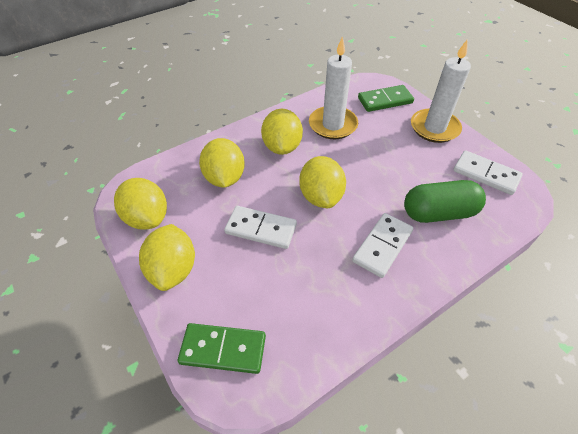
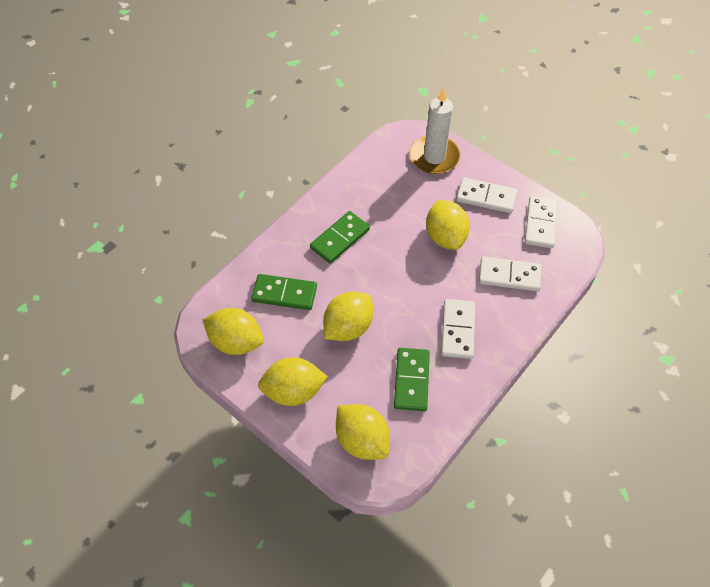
green capsule: 1 -> 0
green domino: 2 -> 3
white candle: 2 -> 1
white domino: 3 -> 4

